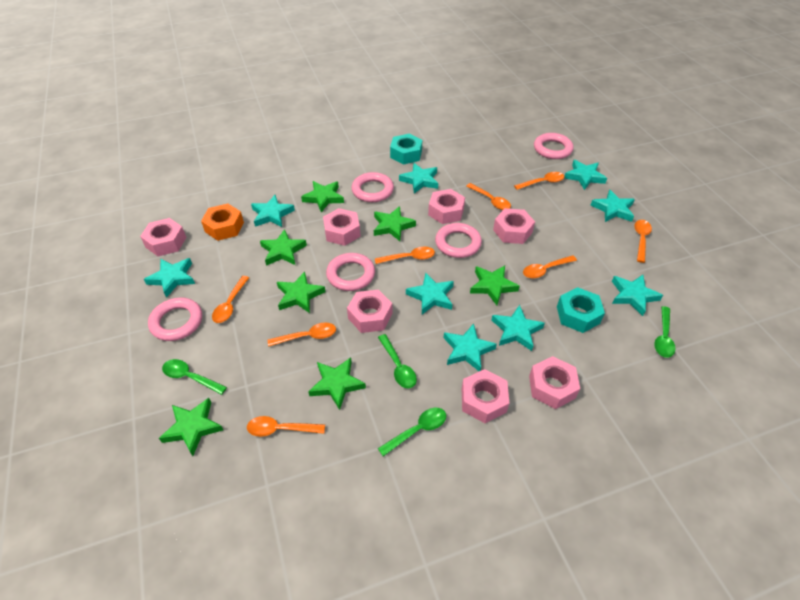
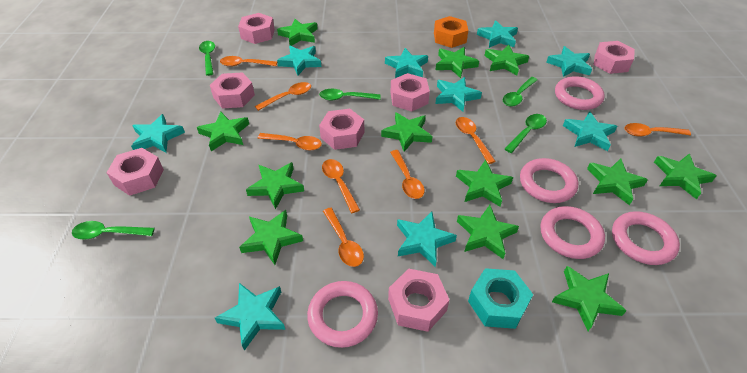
green spoon: 4 -> 5
green star: 7 -> 12
turquoise nut: 2 -> 1

